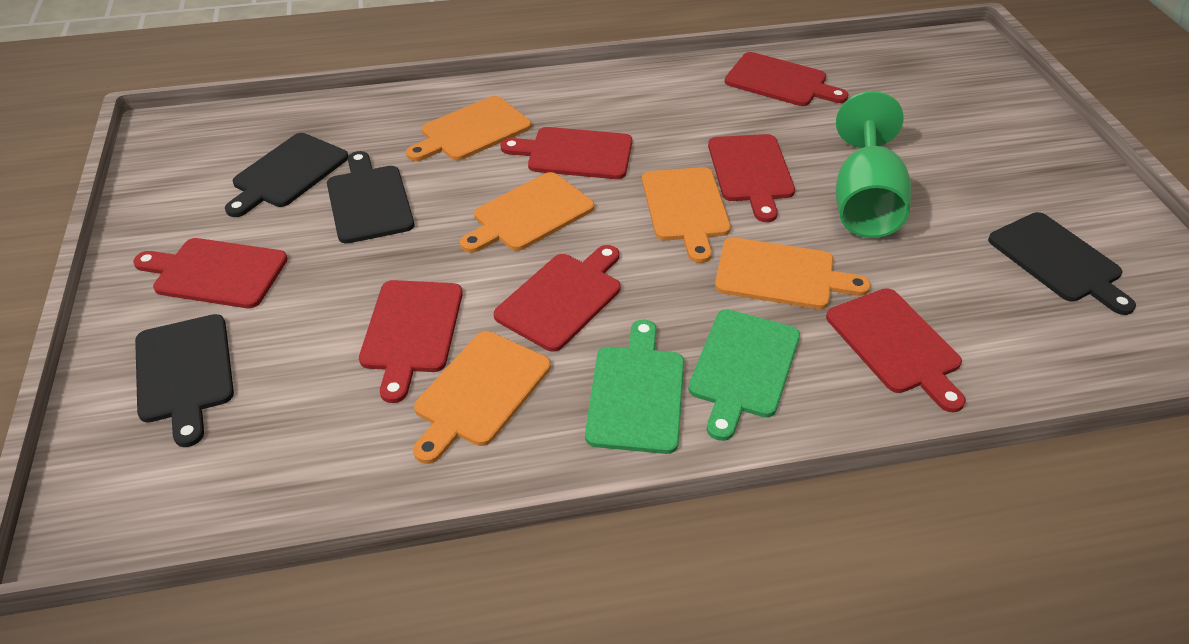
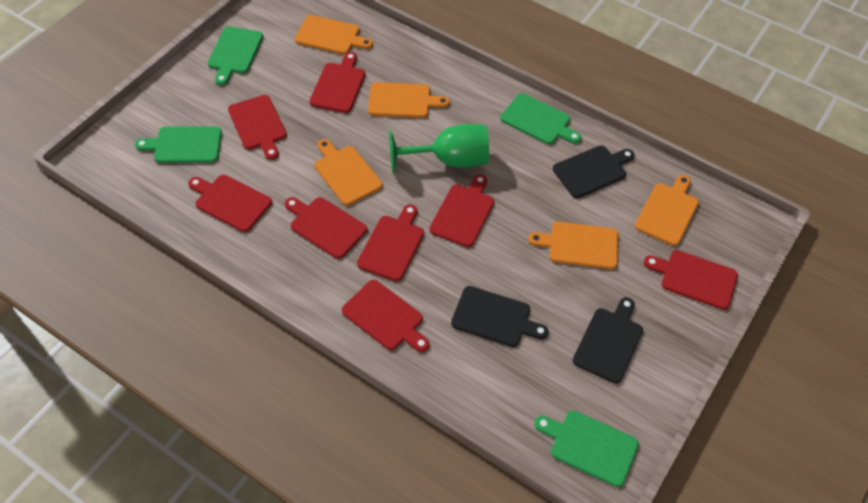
black cutting board: 4 -> 3
green cutting board: 2 -> 4
red cutting board: 7 -> 8

